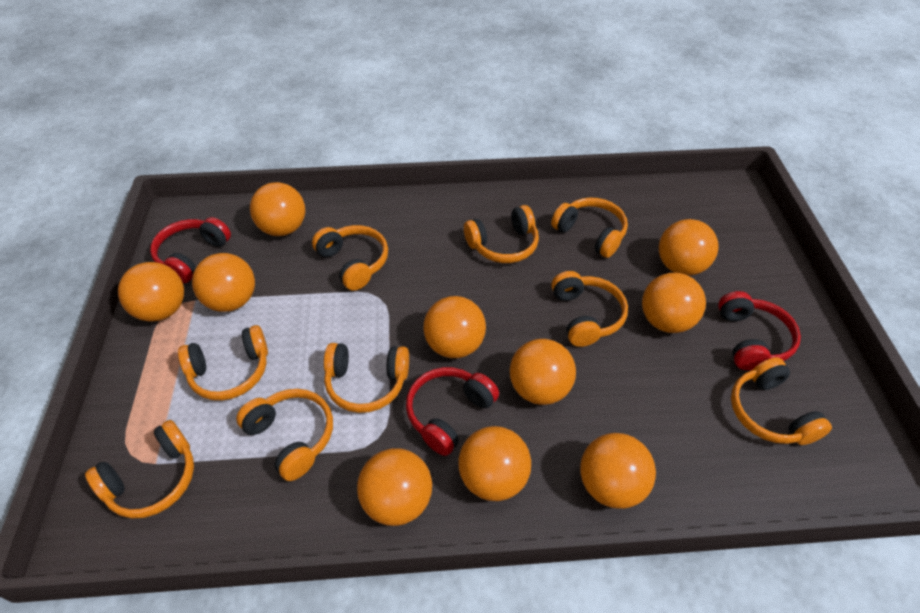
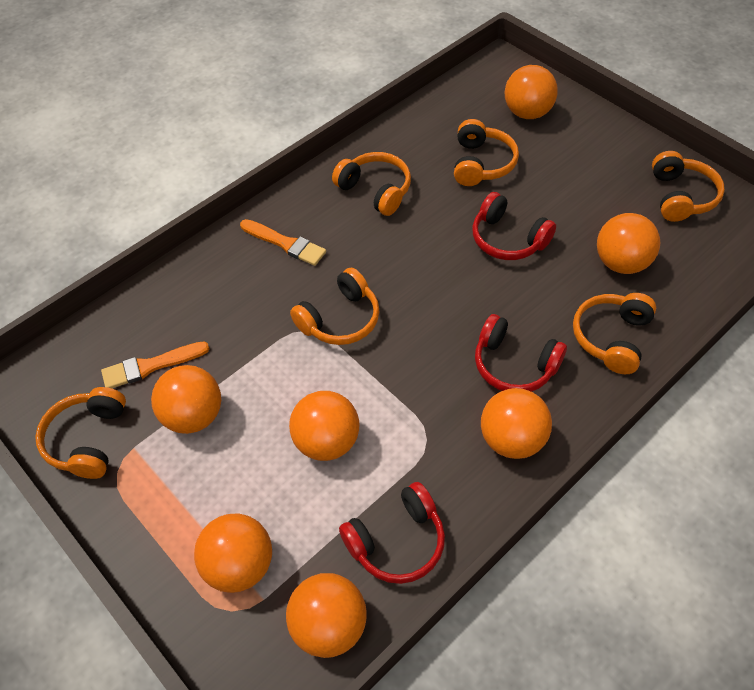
orange ball: 10 -> 7
orange brush: 0 -> 2
orange headphones: 9 -> 6

